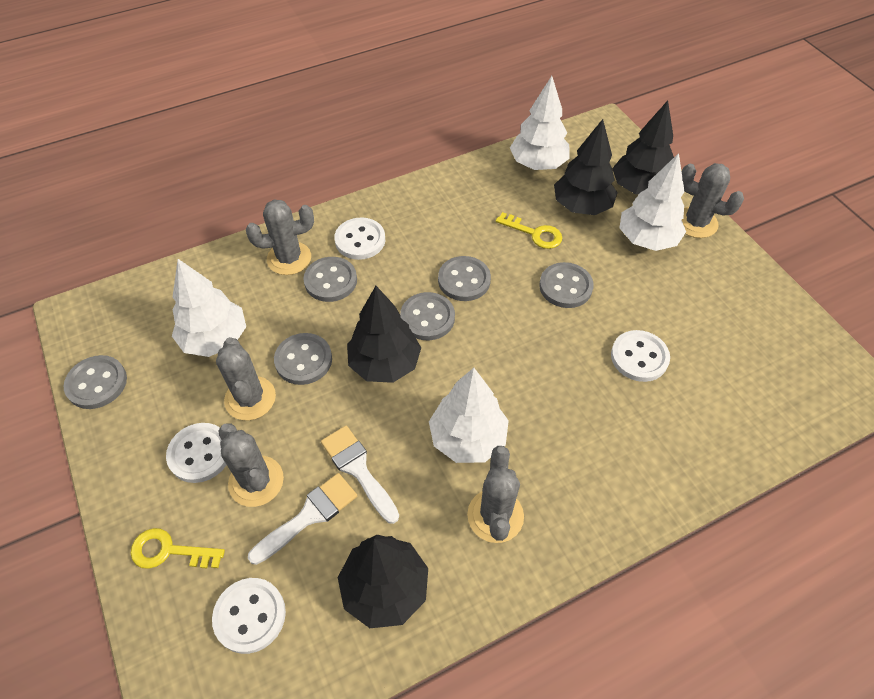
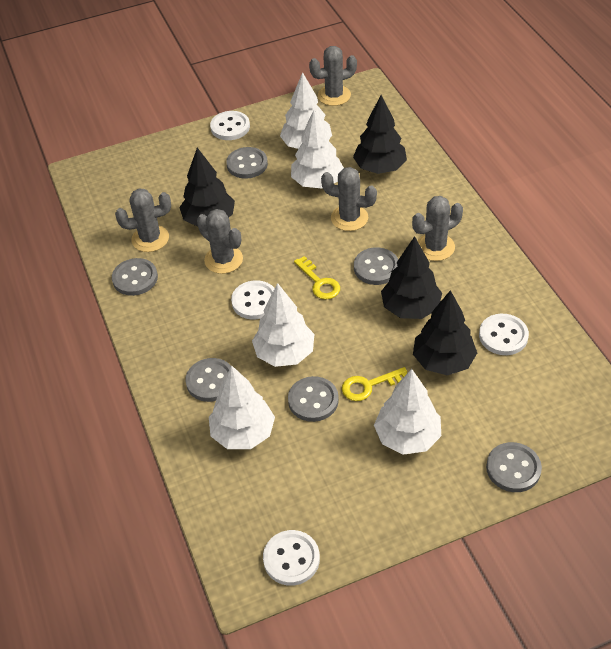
white brush: 2 -> 0
white tree: 4 -> 5

